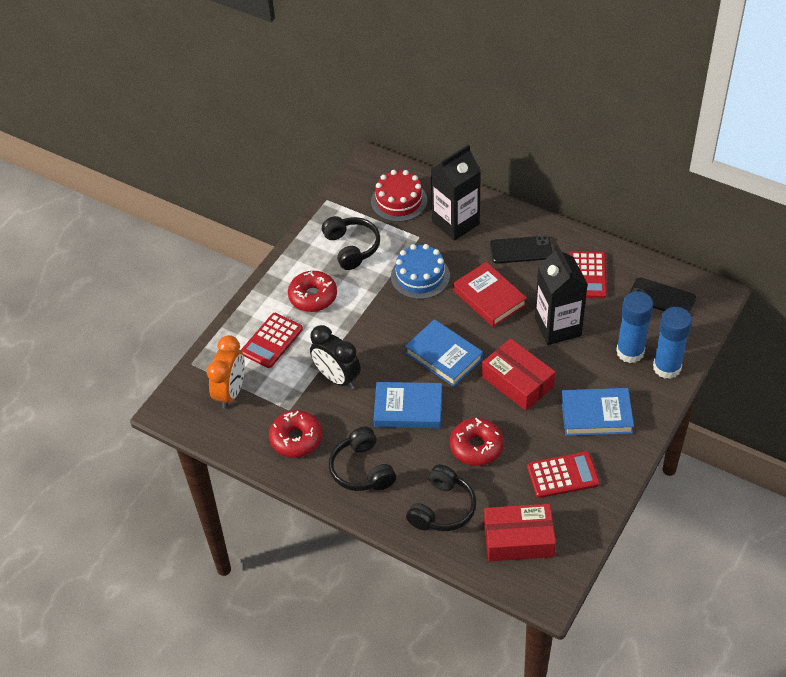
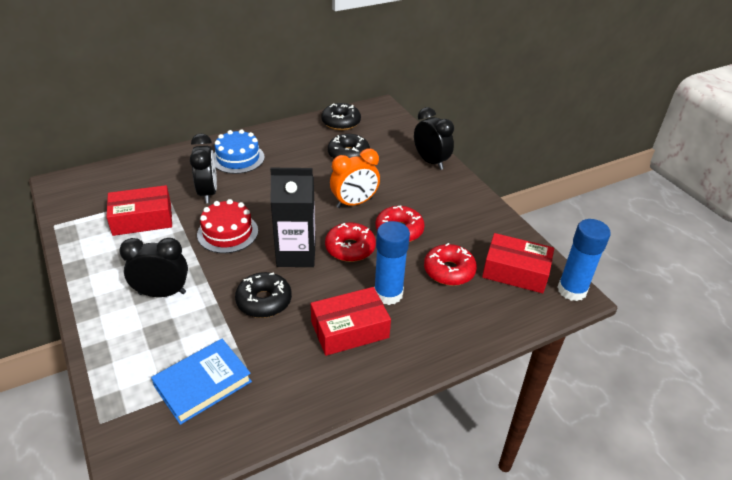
black carton: 2 -> 1
black clock: 1 -> 3
black donut: 0 -> 3
black headphones: 3 -> 0
black phone: 2 -> 0
blue book: 3 -> 1
red book: 1 -> 0
red box: 2 -> 3
red calculator: 3 -> 0

